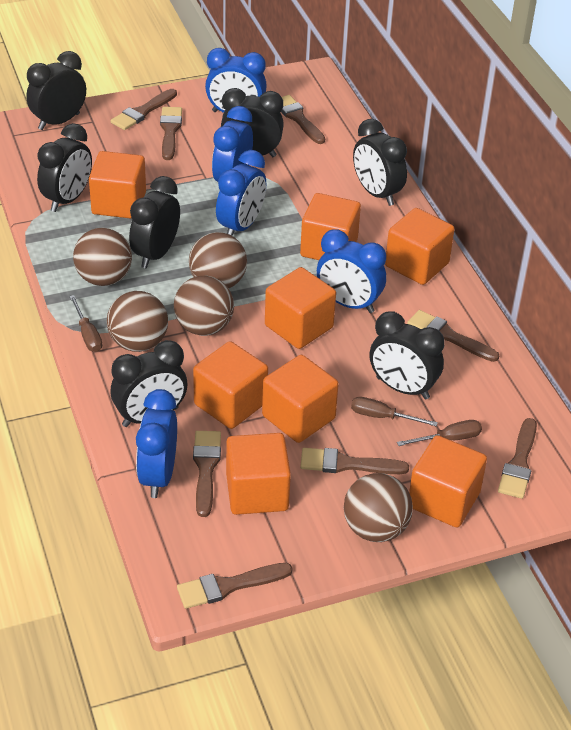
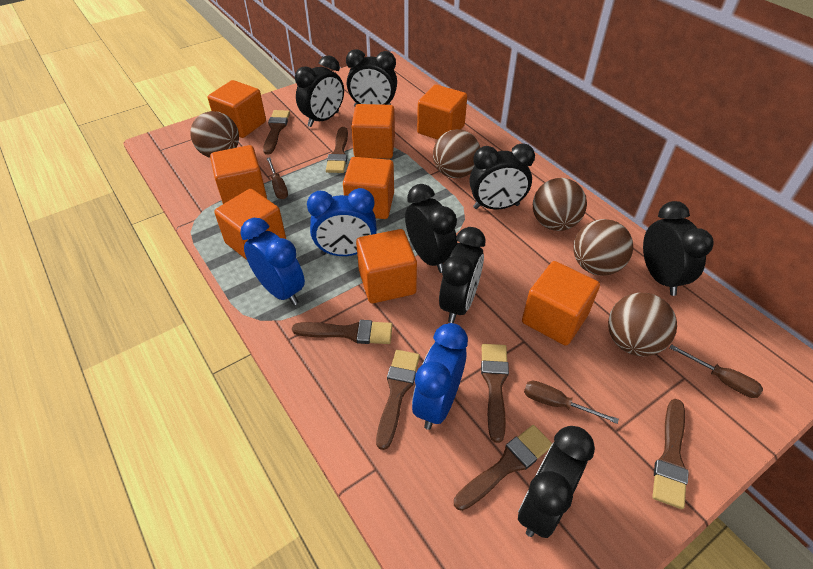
blue clock: 5 -> 3
brown brush: 8 -> 7

